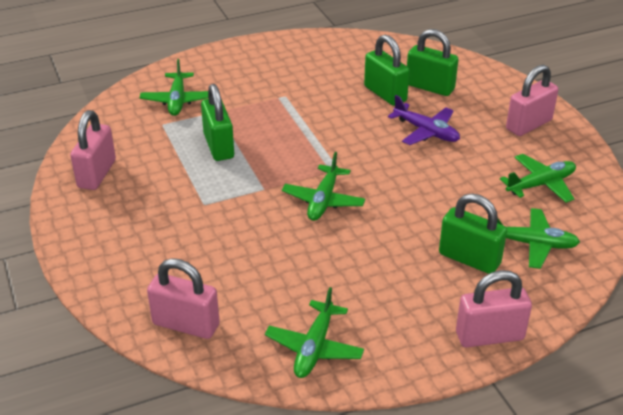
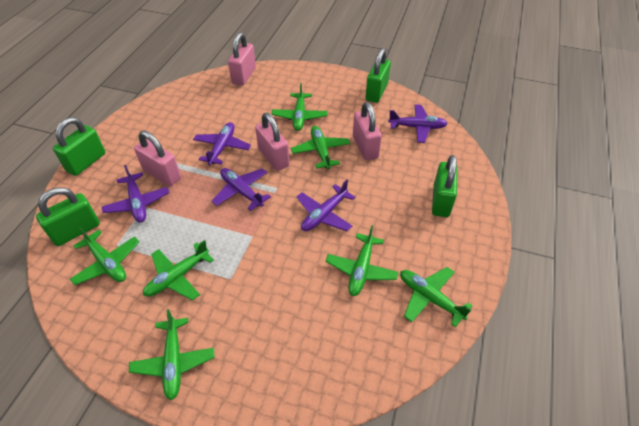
green plane: 5 -> 7
purple plane: 1 -> 5

